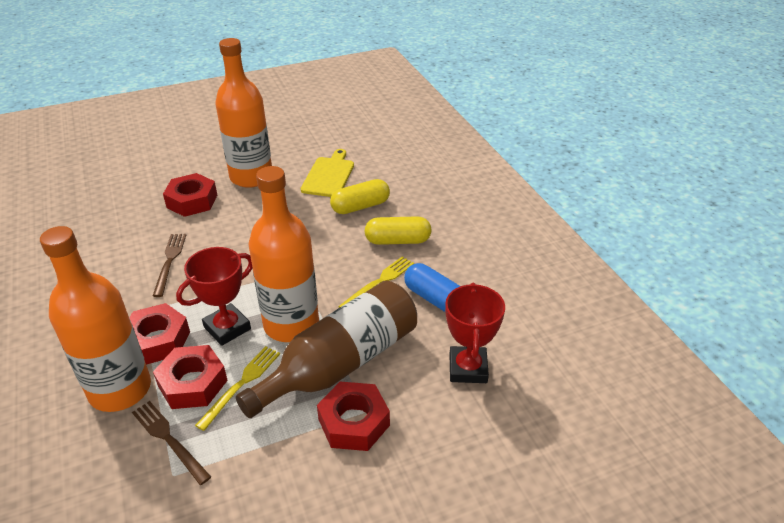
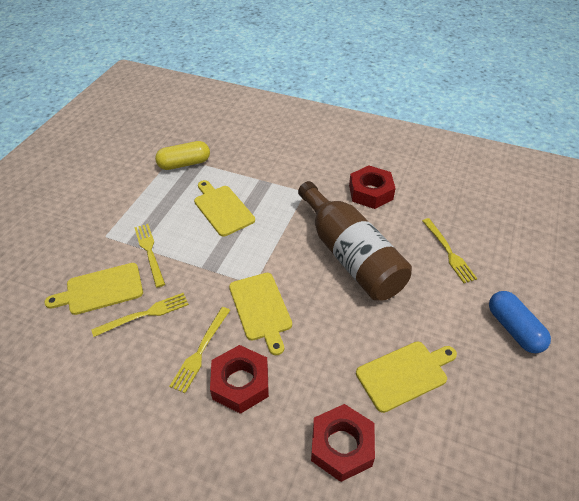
brown fork: 2 -> 0
orange bottle: 3 -> 0
red nut: 4 -> 3
red trophy: 2 -> 0
yellow capsule: 2 -> 1
yellow cutting board: 1 -> 4
yellow fork: 2 -> 4

